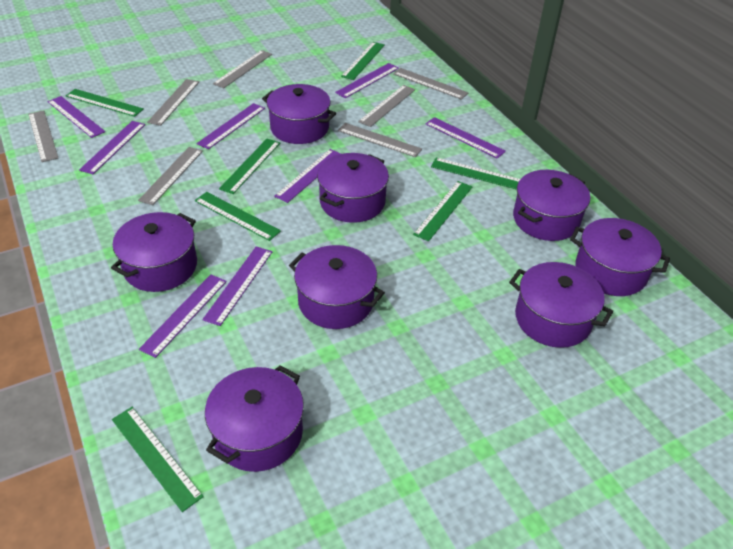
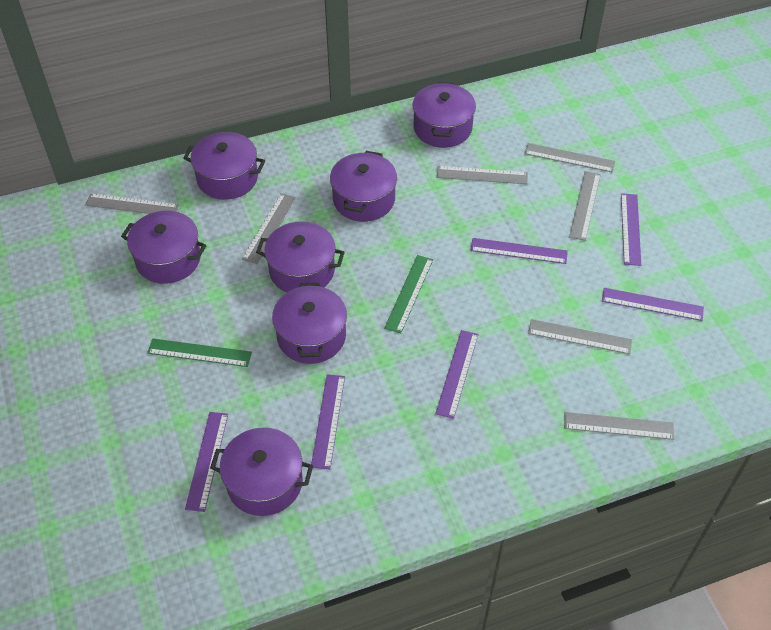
green ruler: 7 -> 2
purple pot: 8 -> 7
purple ruler: 8 -> 6

